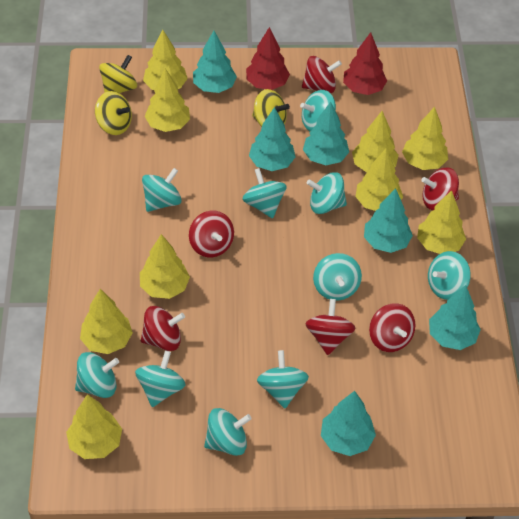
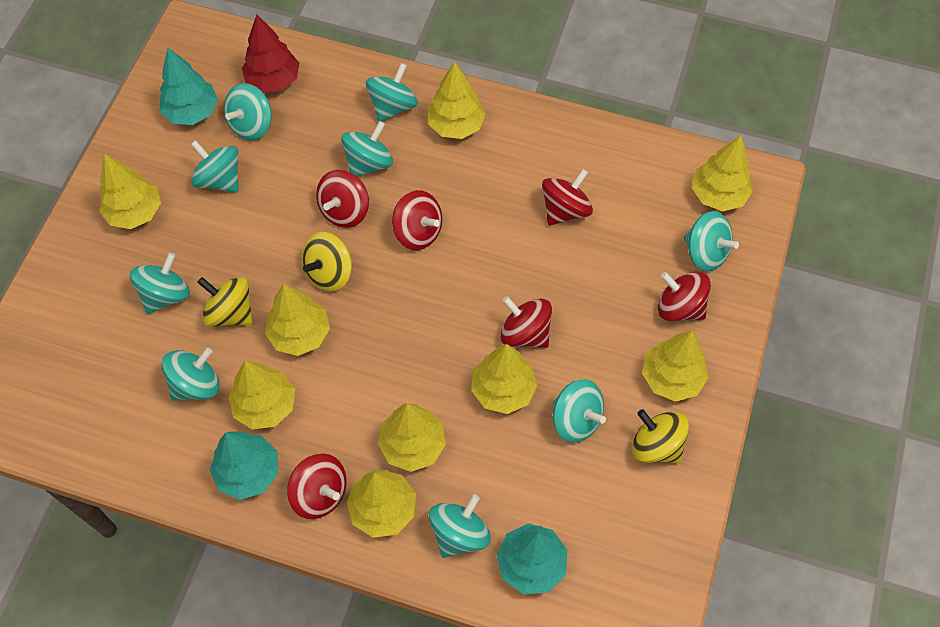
red tree: 2 -> 1
turquoise spinning top: 10 -> 9
turquoise tree: 6 -> 3

